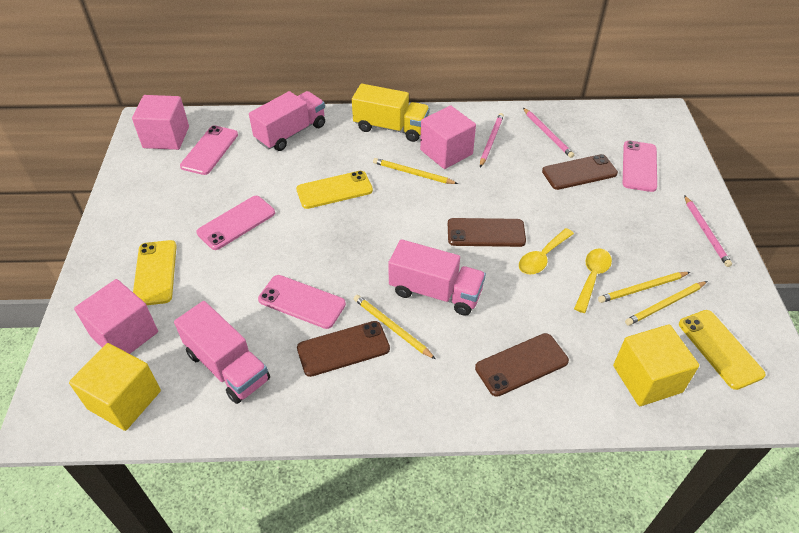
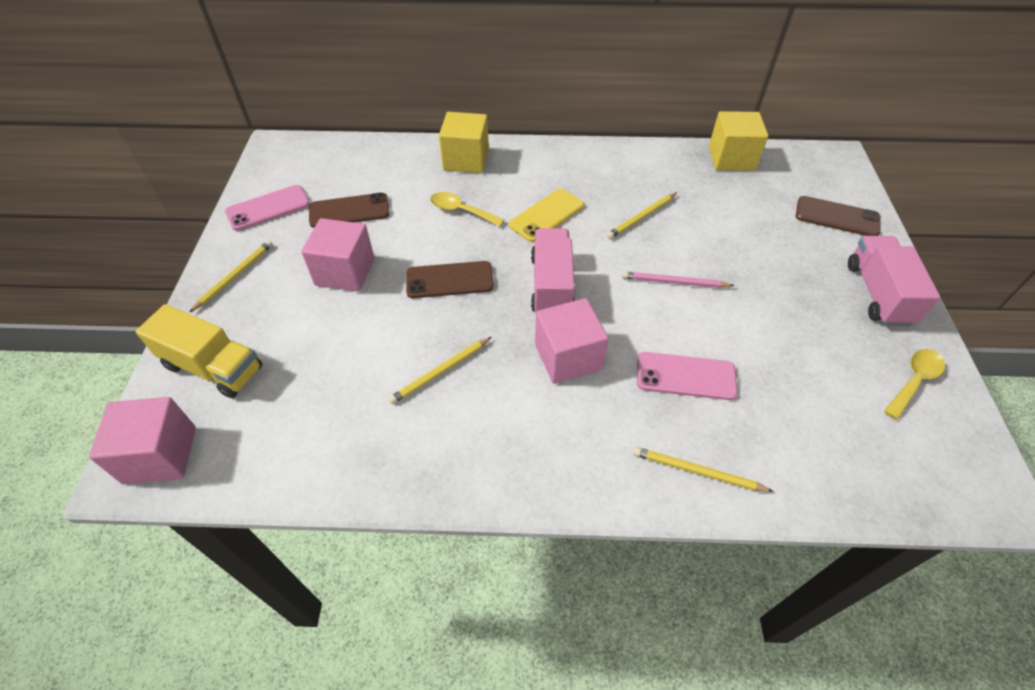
brown phone: 4 -> 3
pink pencil: 3 -> 1
pink phone: 4 -> 2
pink truck: 3 -> 2
yellow phone: 3 -> 1

